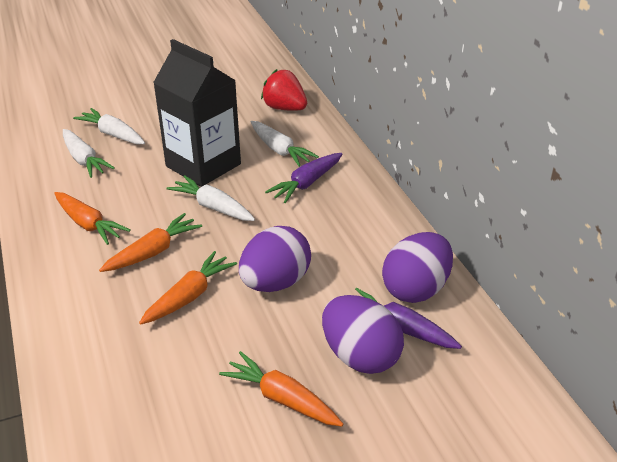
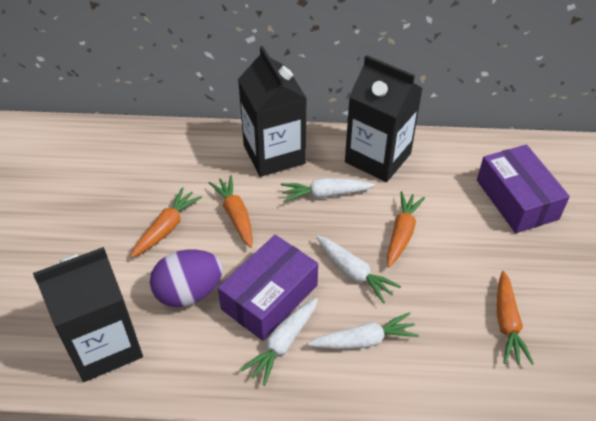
black carton: 1 -> 3
purple box: 0 -> 2
purple carrot: 2 -> 0
purple egg: 3 -> 1
red strawberry: 1 -> 0

